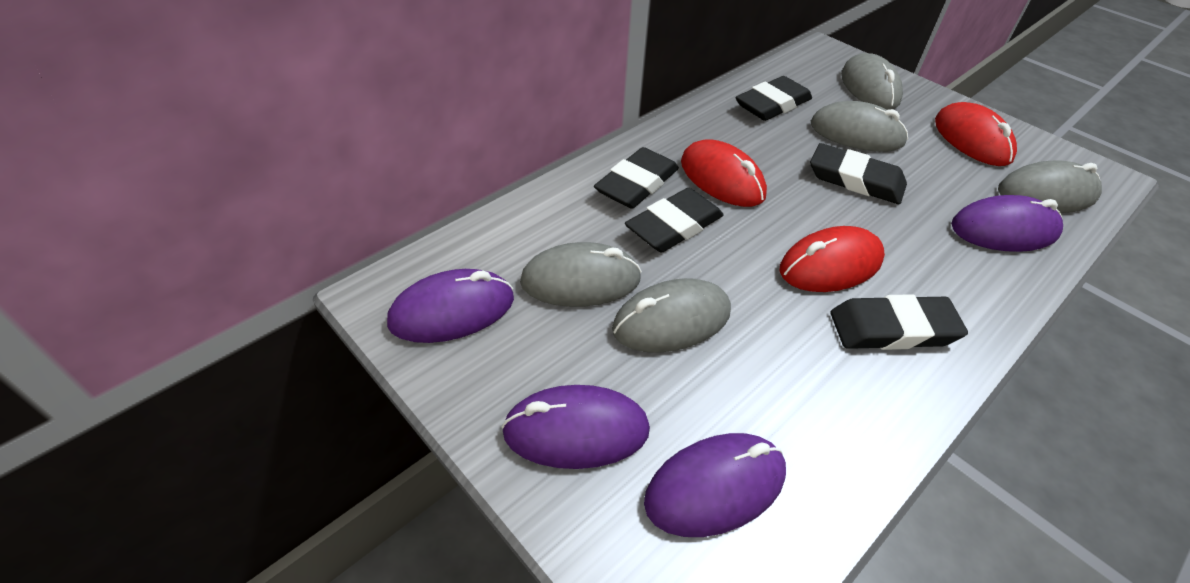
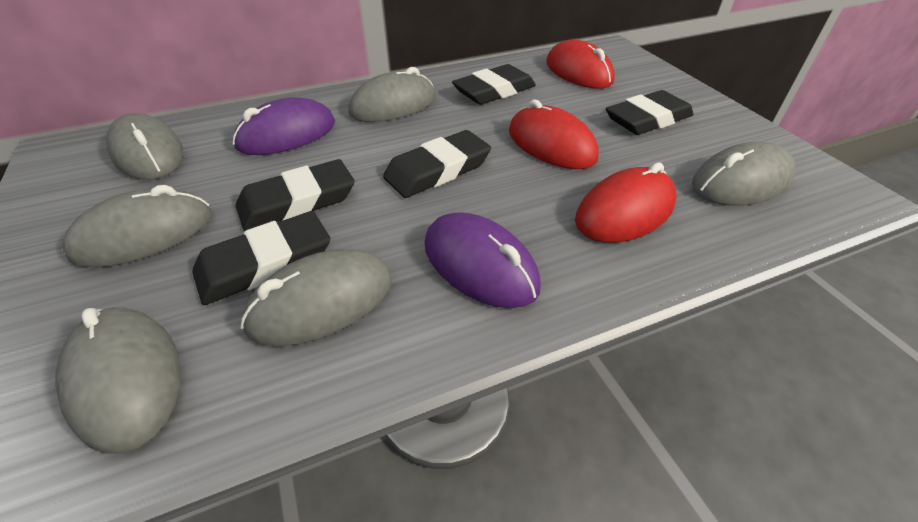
grey mouse: 5 -> 6
purple mouse: 4 -> 2

